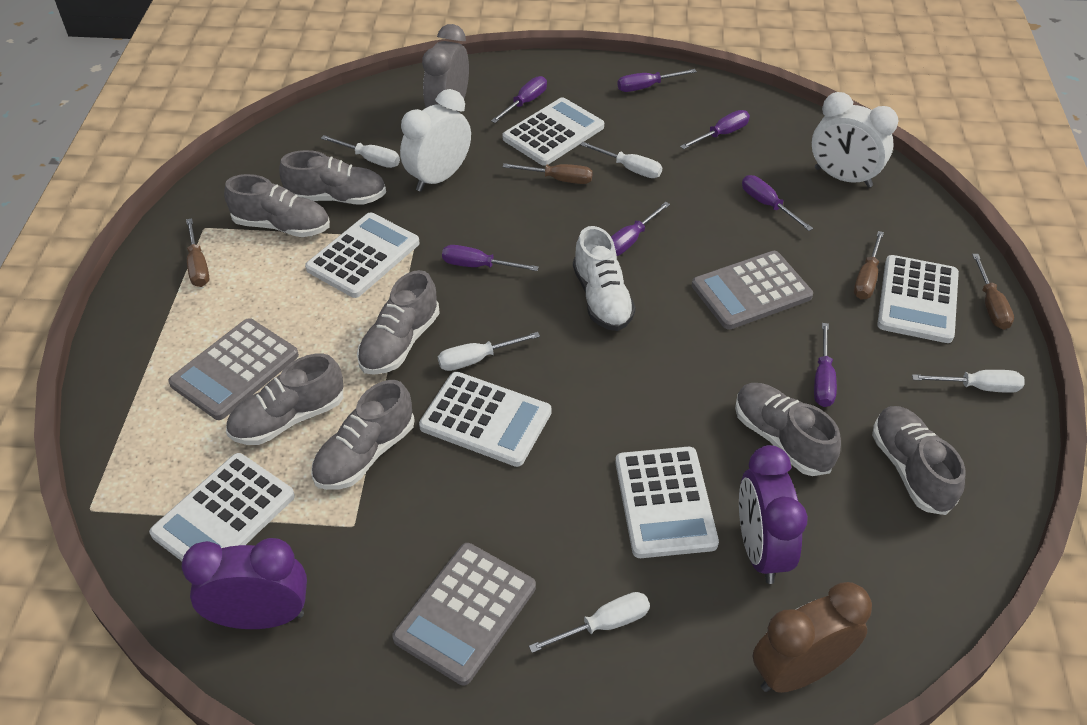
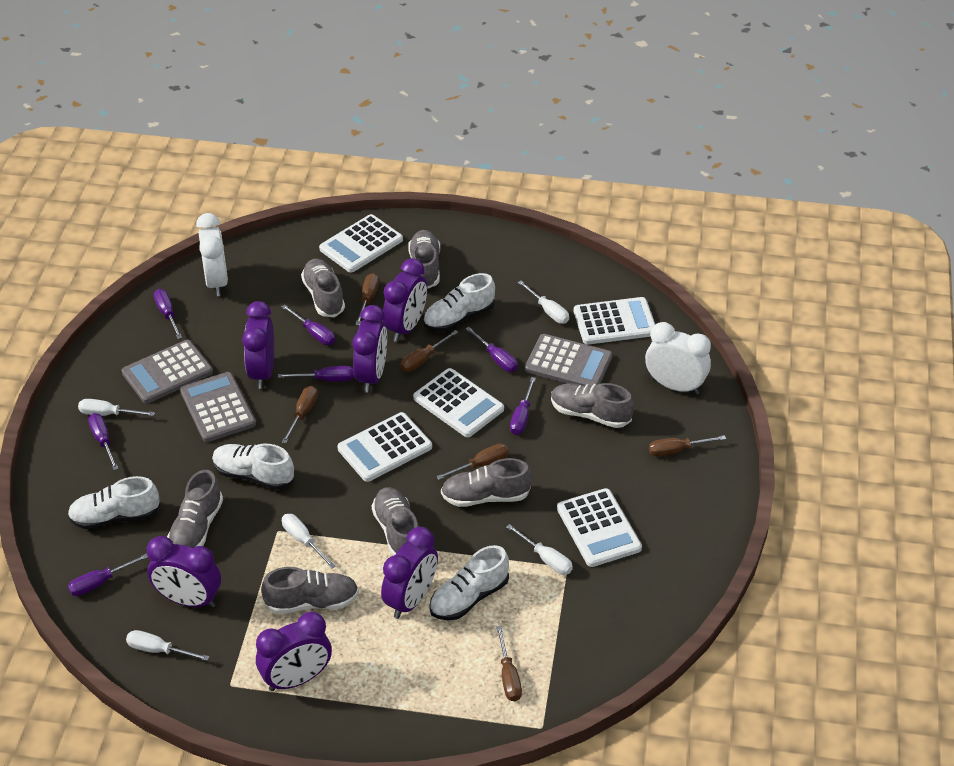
brown clock: 1 -> 0
brown screwdriver: 4 -> 6
grey clock: 1 -> 0
purple clock: 2 -> 6
white calculator: 6 -> 5
white shoe: 1 -> 4

